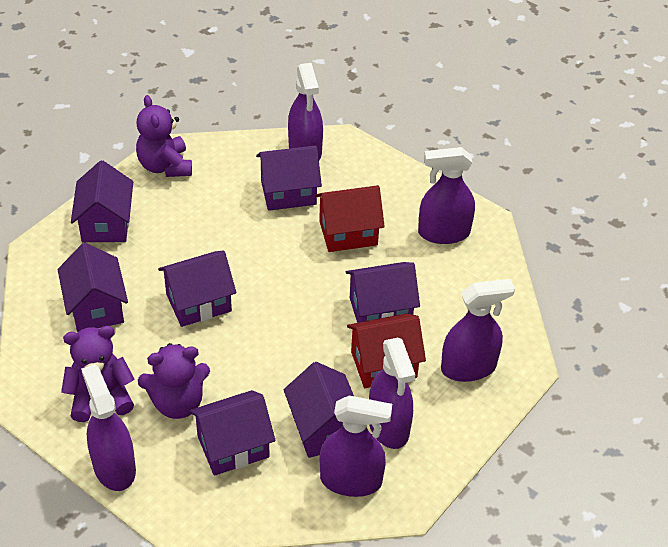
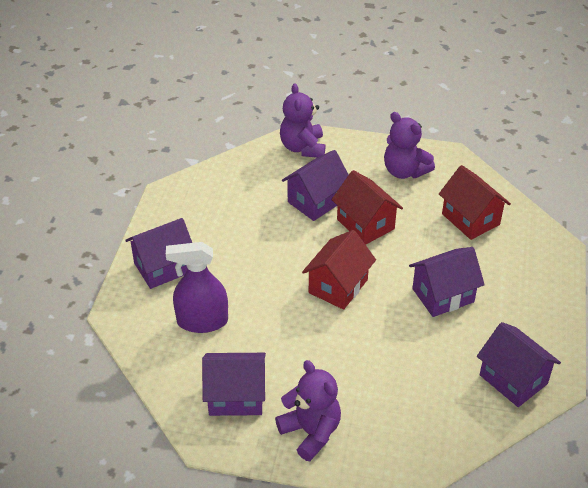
purple house: 7 -> 5
purple spray bottle: 6 -> 1
red house: 2 -> 3

